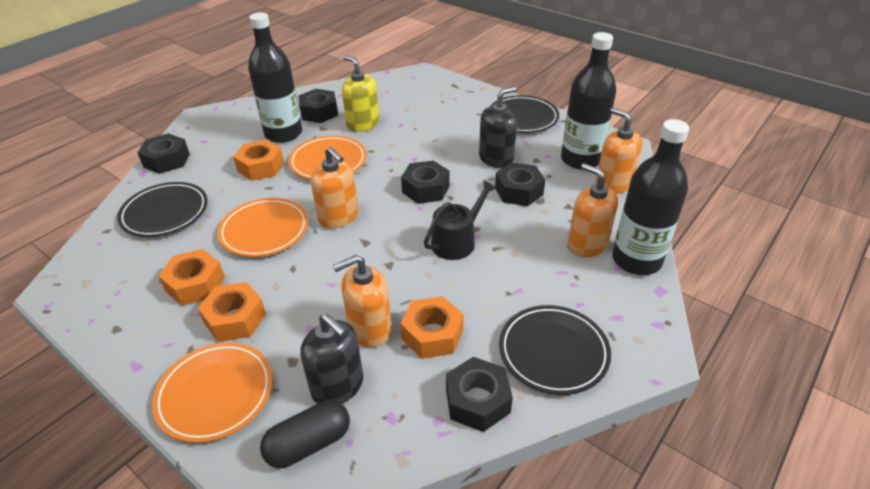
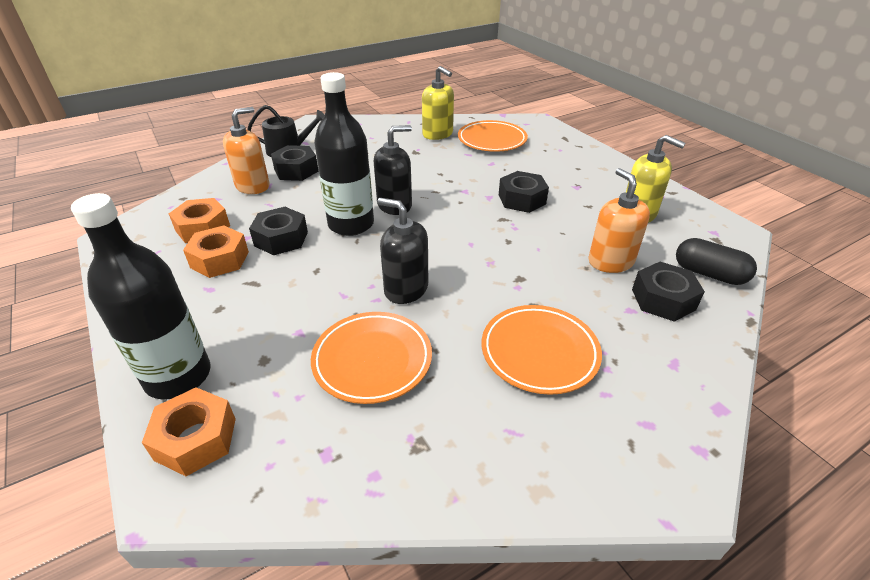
black bottle: 3 -> 2
black nut: 5 -> 4
black plate: 3 -> 0
orange nut: 4 -> 3
orange soap dispenser: 4 -> 2
yellow soap dispenser: 1 -> 2

